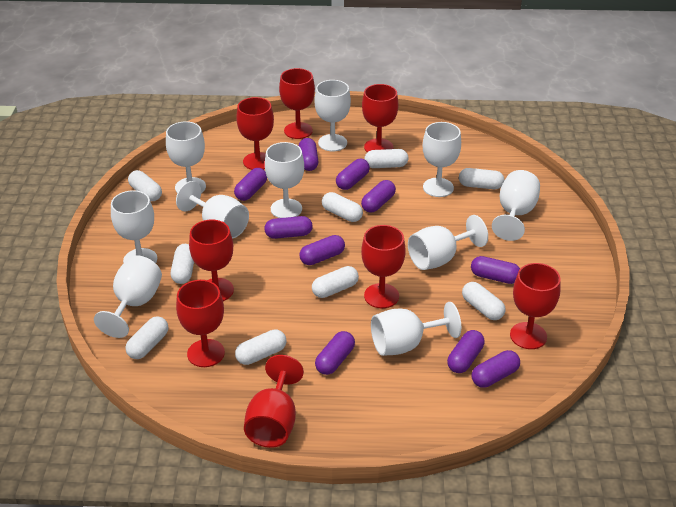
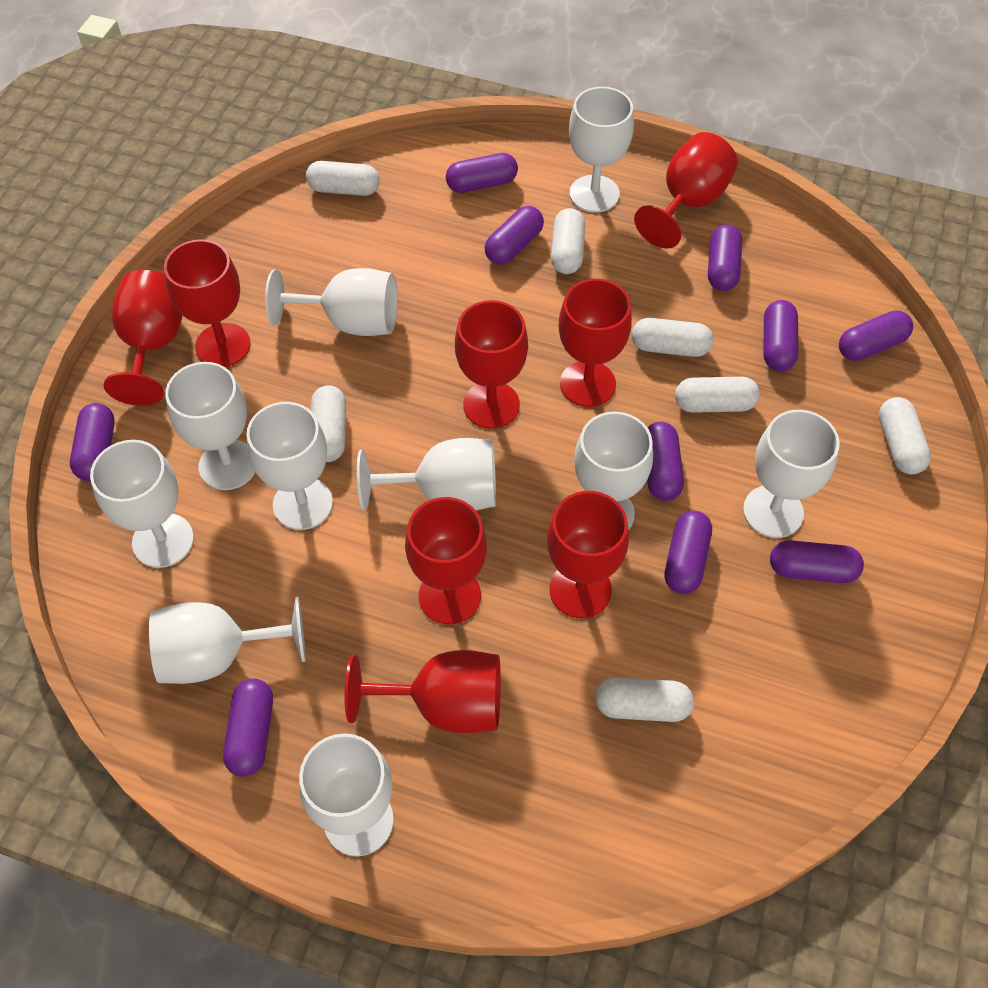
white capsule: 9 -> 7

